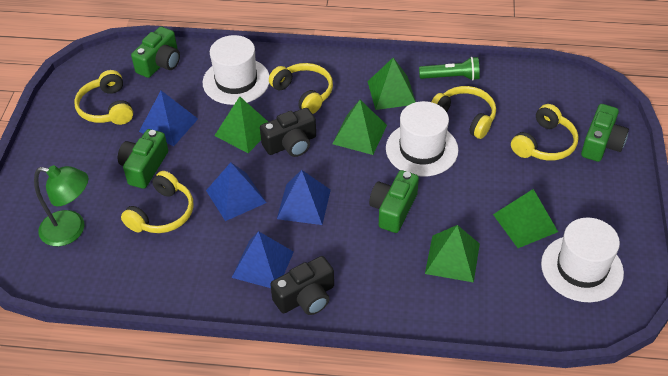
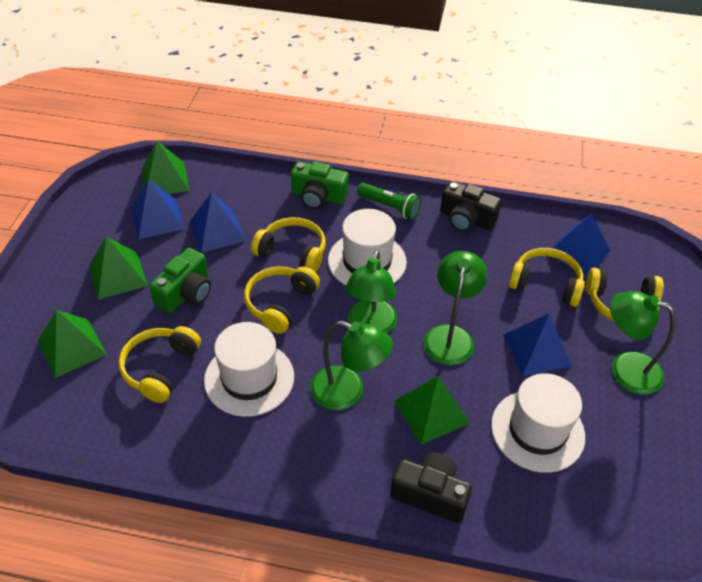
green camera: 4 -> 2
green lamp: 1 -> 4
green pyramid: 5 -> 4

